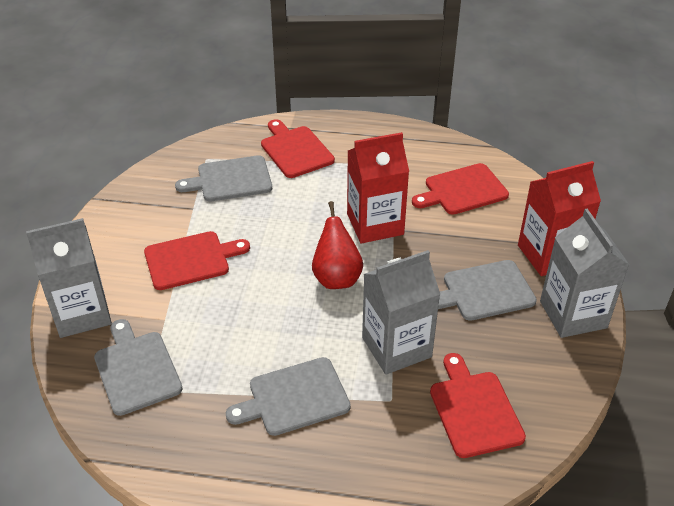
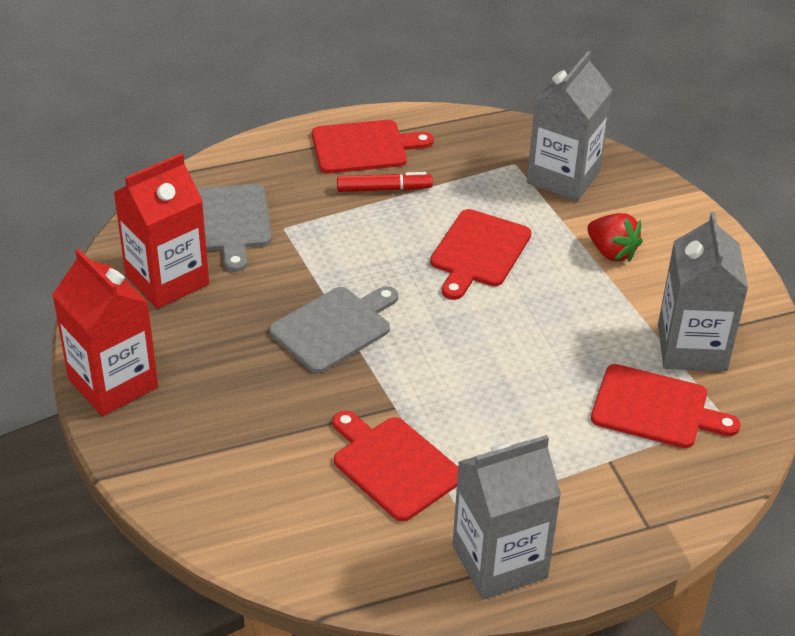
grey cutting board: 4 -> 2
red marker: 0 -> 1
red pear: 1 -> 0
red strawberry: 0 -> 1

